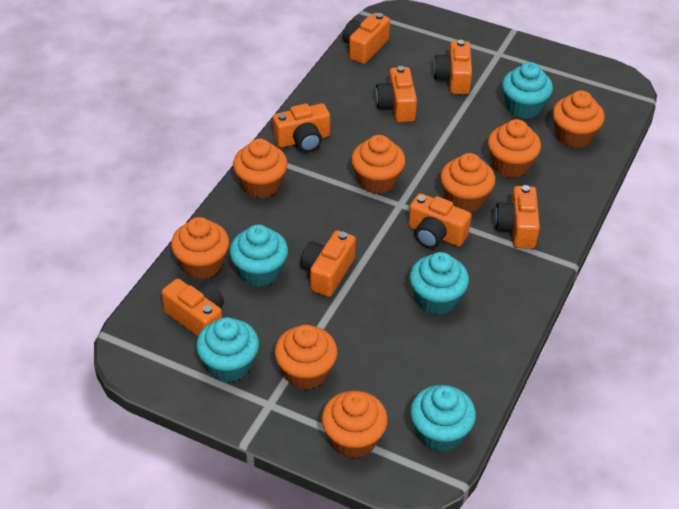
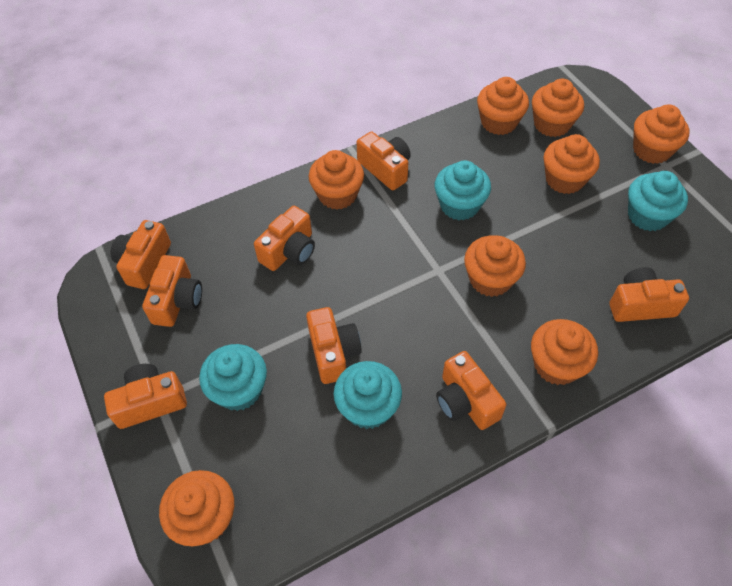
turquoise cupcake: 5 -> 4

